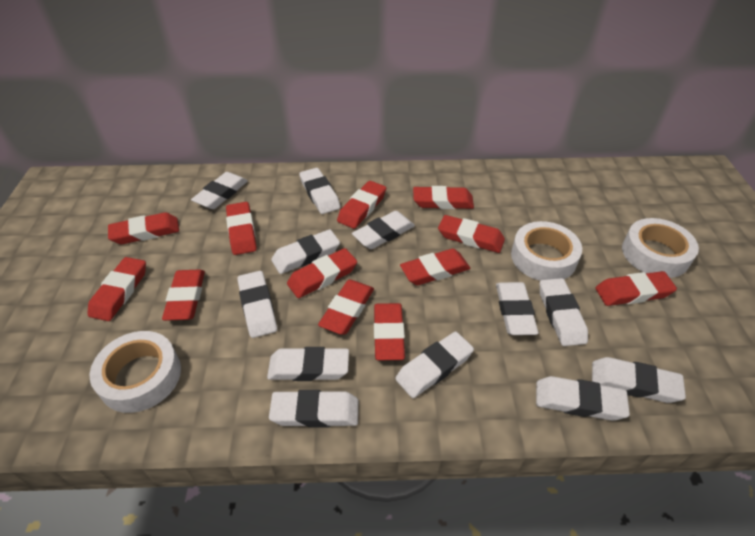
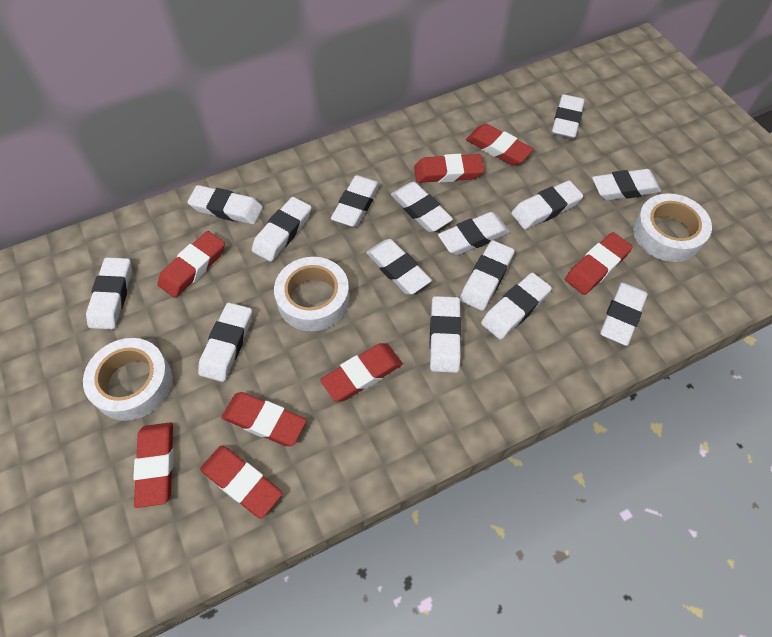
red eraser: 12 -> 8
white eraser: 12 -> 15

